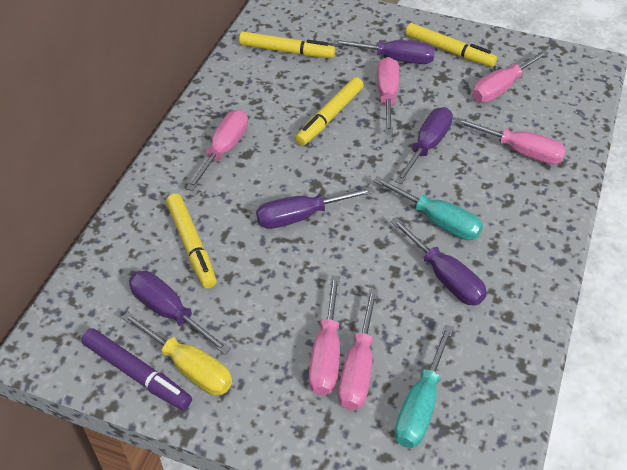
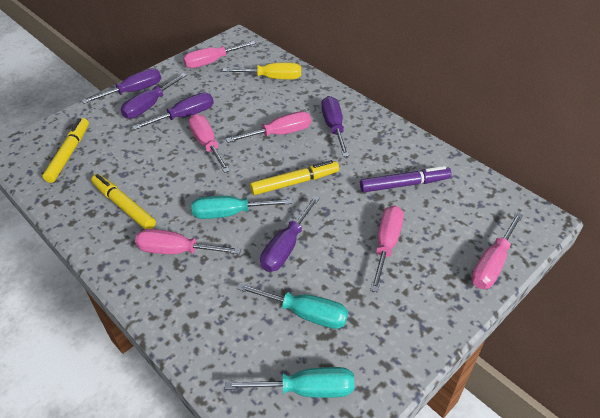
turquoise screwdriver: 2 -> 3
yellow marker: 4 -> 3

